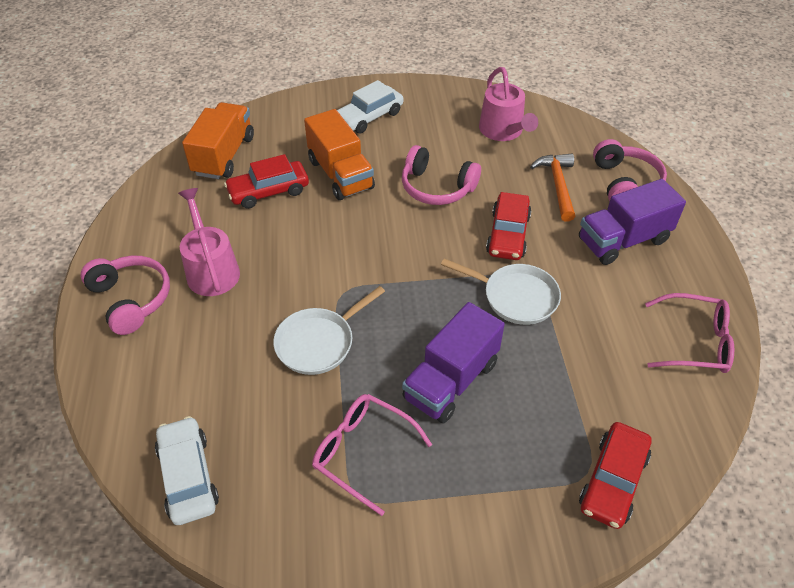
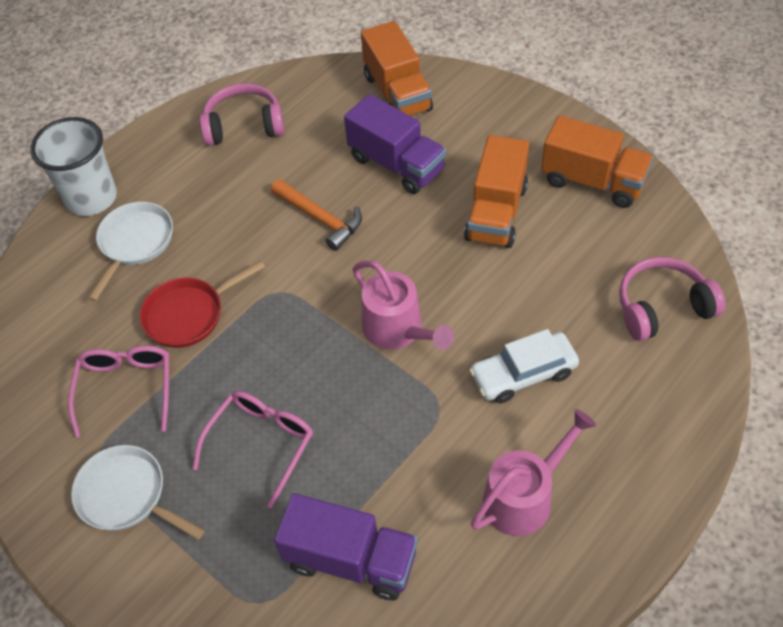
orange truck: 2 -> 3
pink headphones: 3 -> 2
red car: 3 -> 0
red pan: 0 -> 1
white car: 2 -> 1
white cup: 0 -> 1

